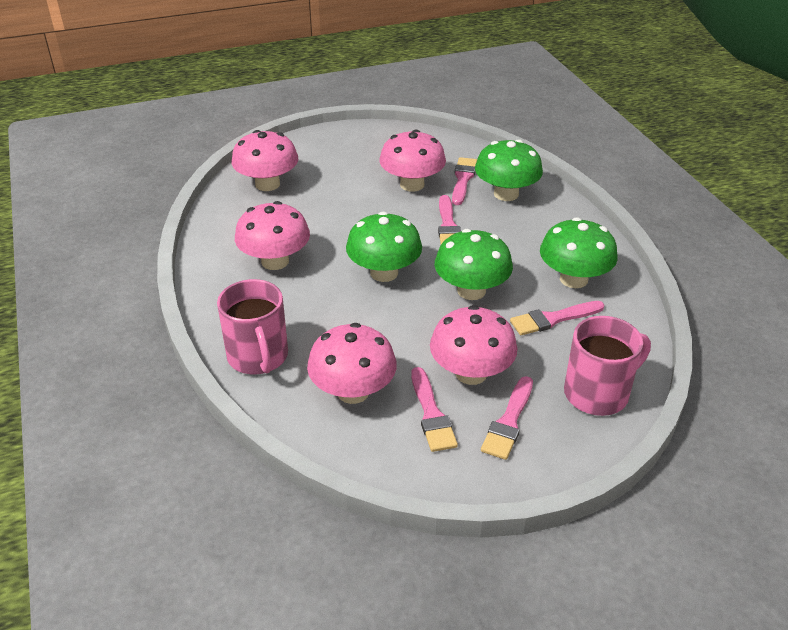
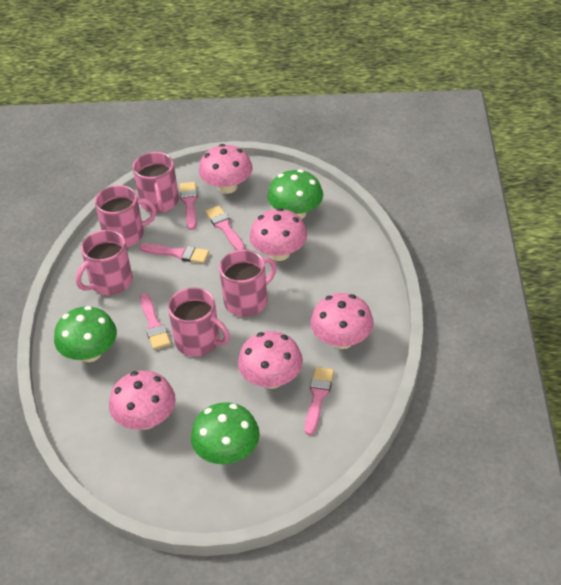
green mushroom: 4 -> 3
pink mug: 2 -> 5

